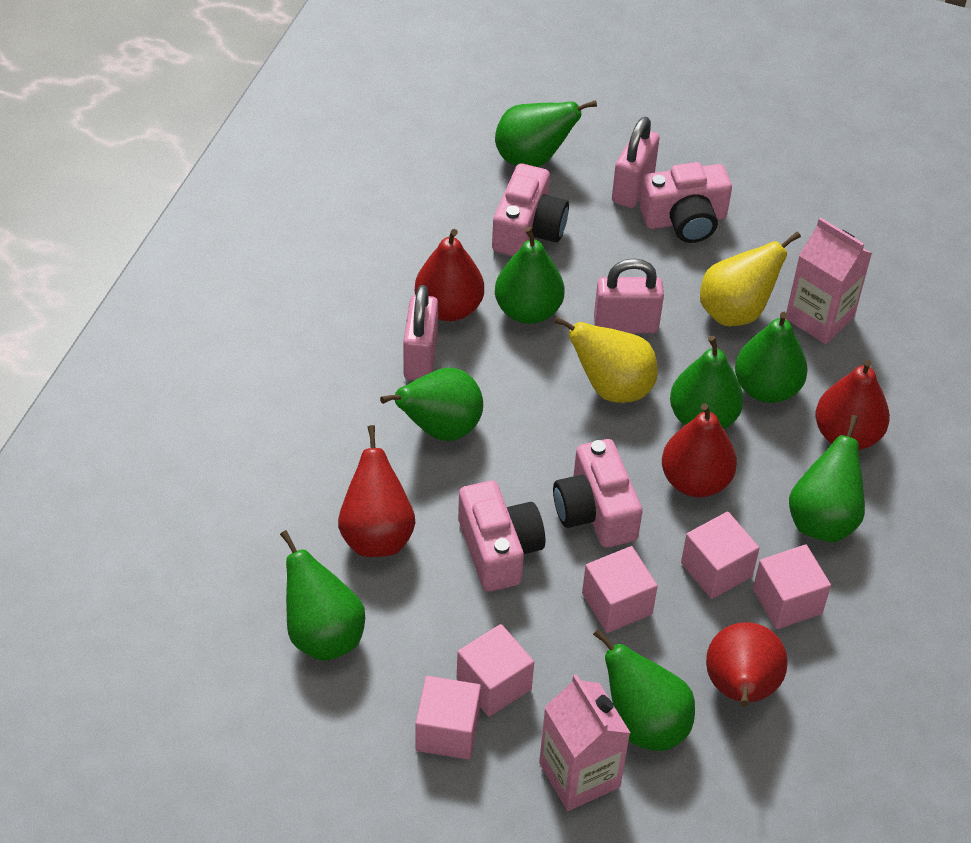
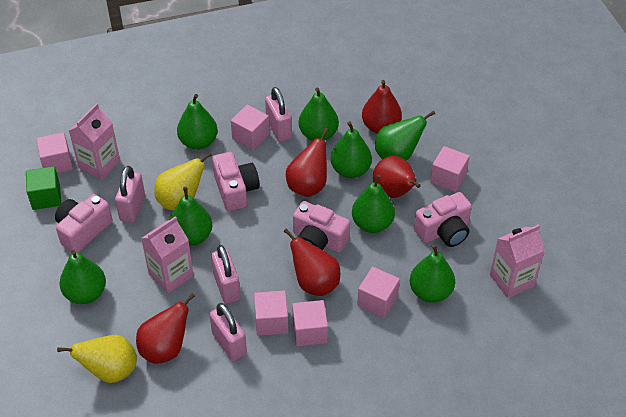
green cube: 0 -> 1
pink carton: 2 -> 3
pink cube: 5 -> 6
pink padlock: 3 -> 4

